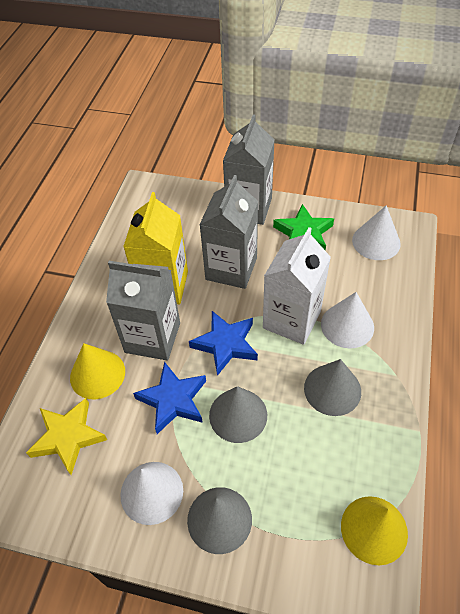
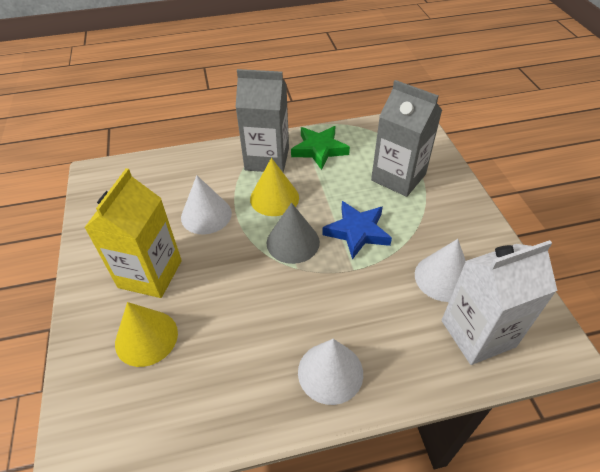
blue star: 2 -> 1
grey carton: 3 -> 2
grey cone: 3 -> 1
yellow star: 1 -> 0

